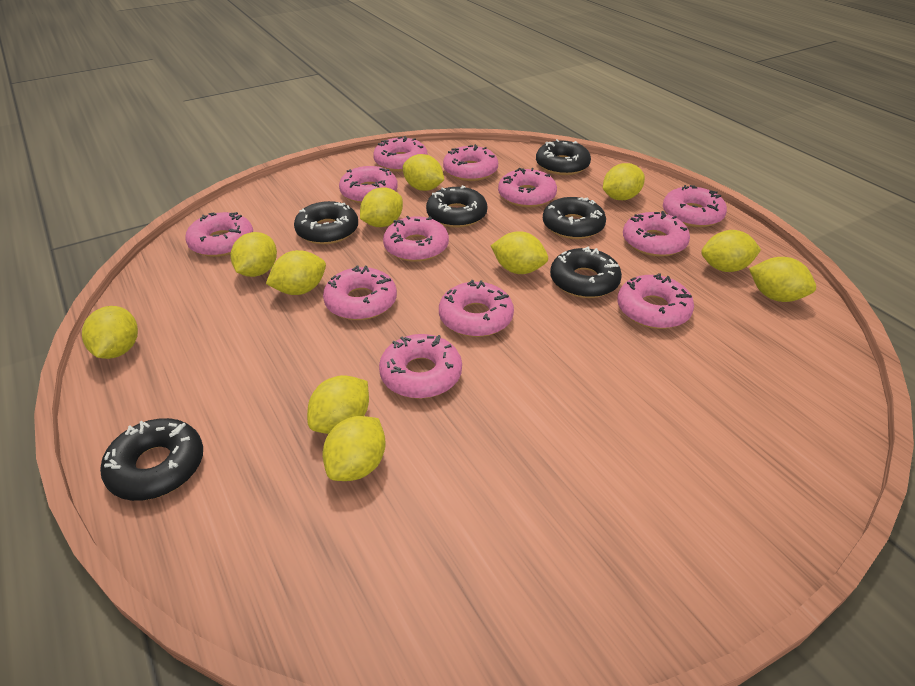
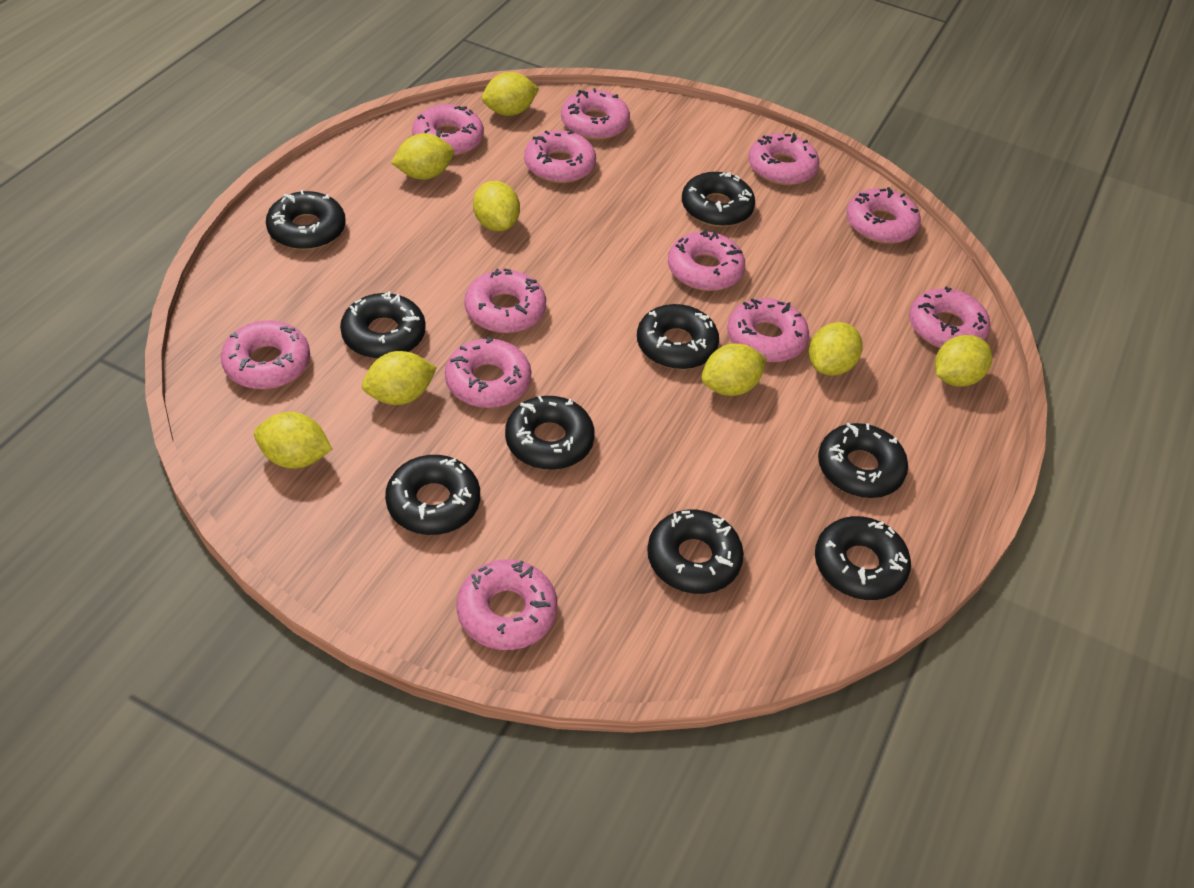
black donut: 6 -> 9
yellow lemon: 11 -> 8

